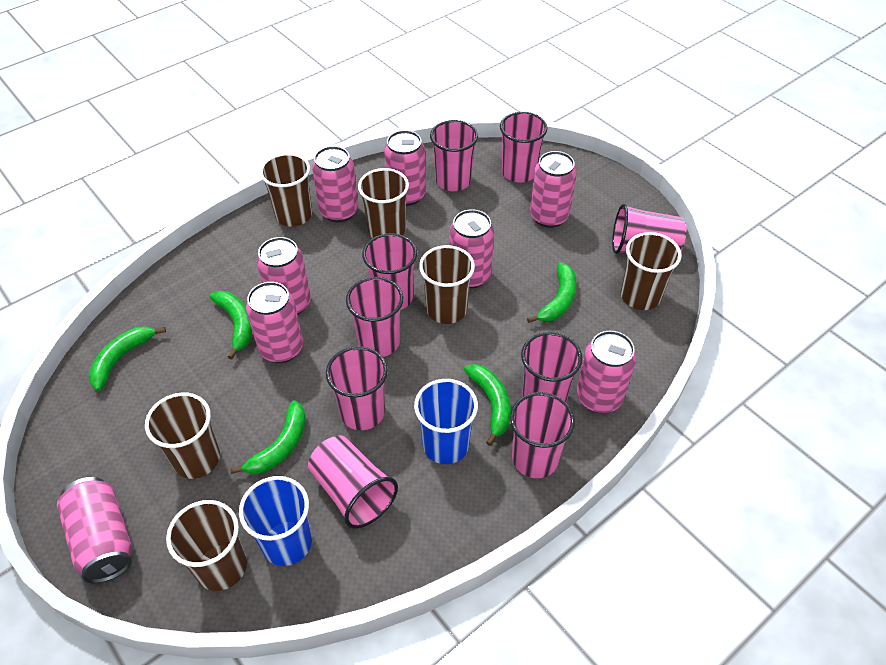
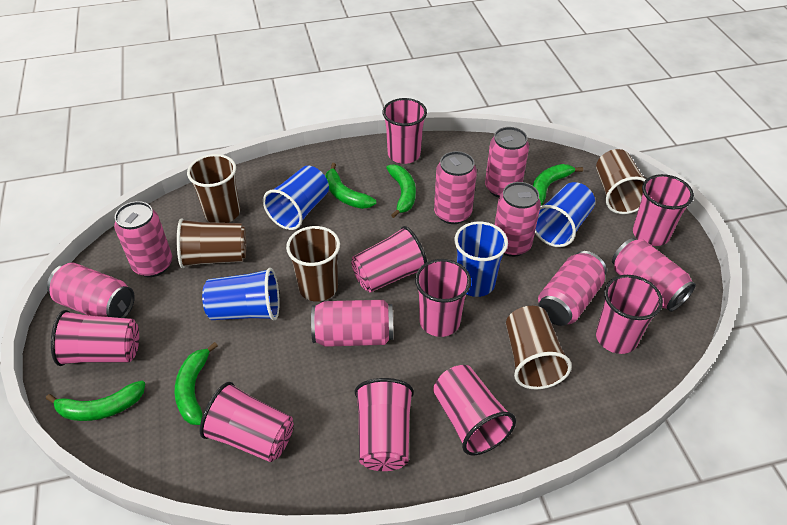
blue cup: 2 -> 4
brown cup: 6 -> 5

